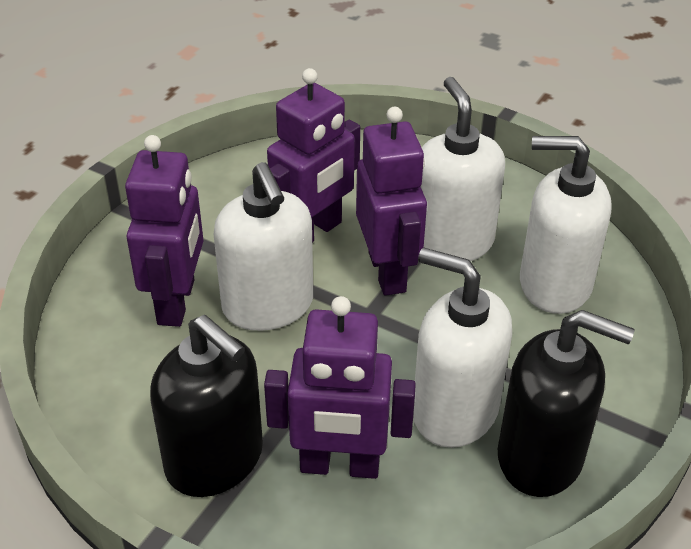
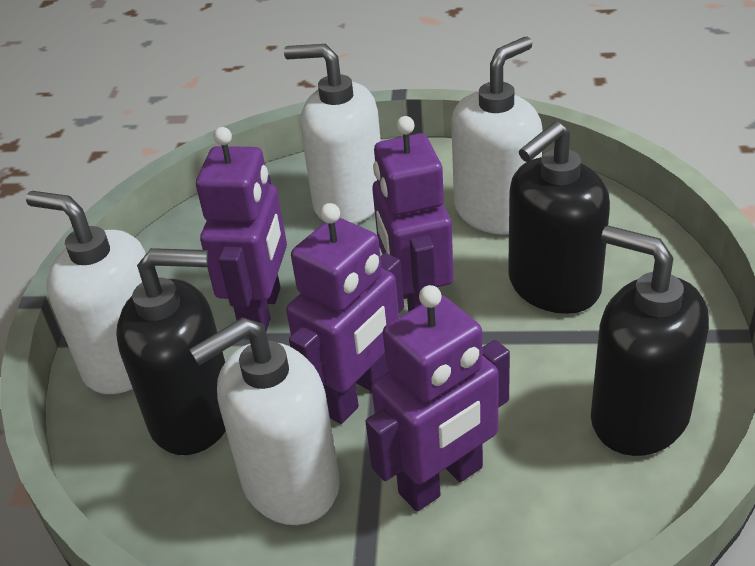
black soap dispenser: 2 -> 3

